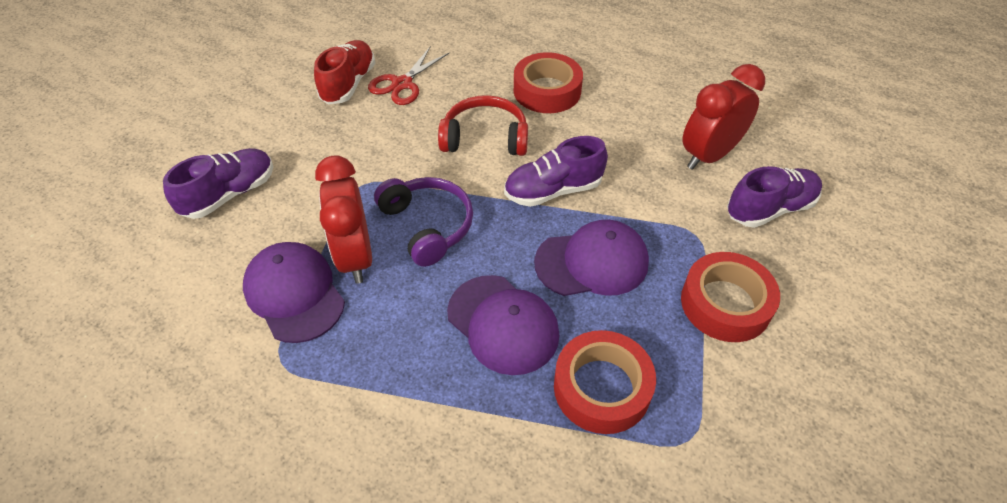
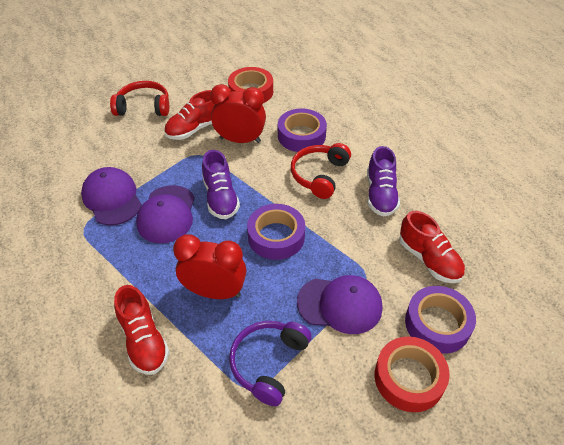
purple shoe: 3 -> 2
purple tape: 0 -> 3
red headphones: 1 -> 2
red scissors: 1 -> 0
red shoe: 1 -> 3
red tape: 3 -> 2

